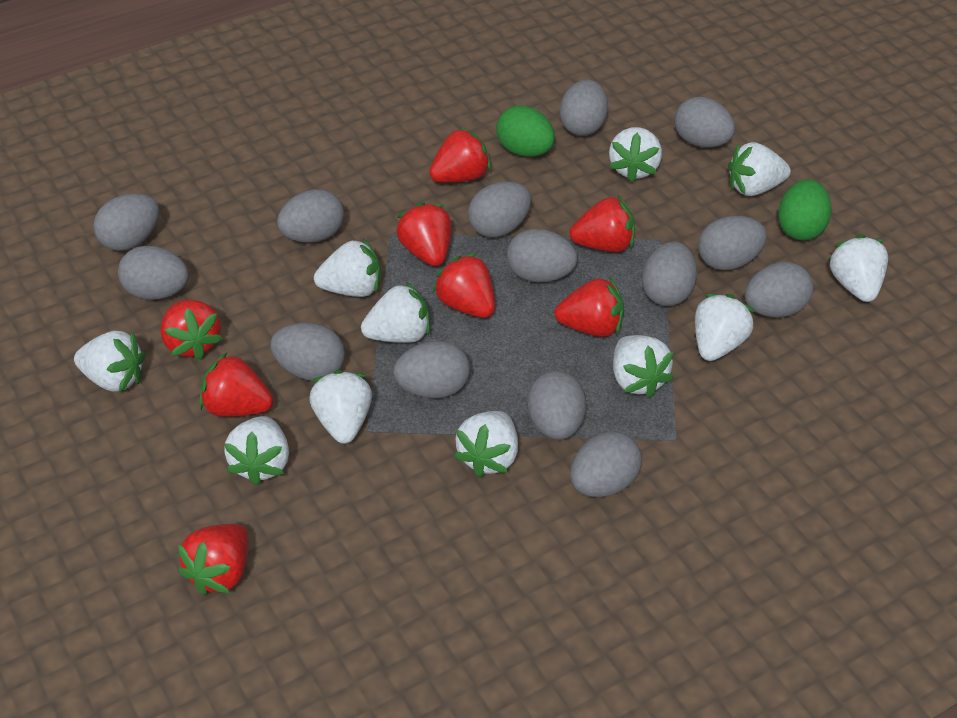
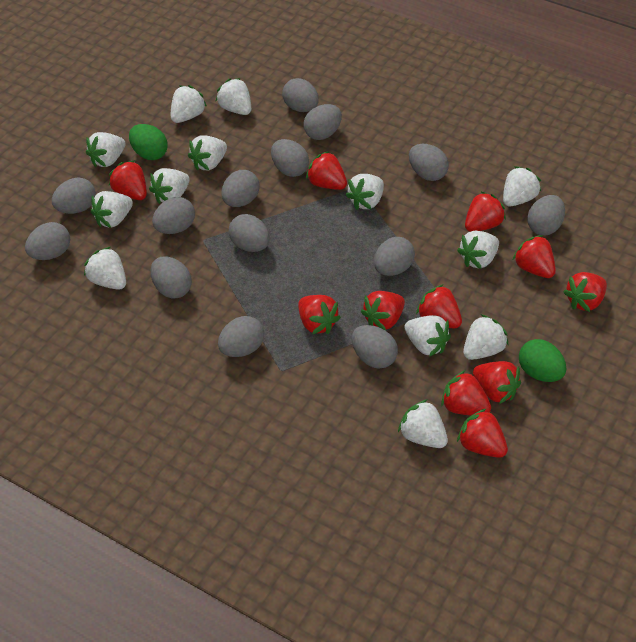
red strawberry: 8 -> 11
white strawberry: 11 -> 13

